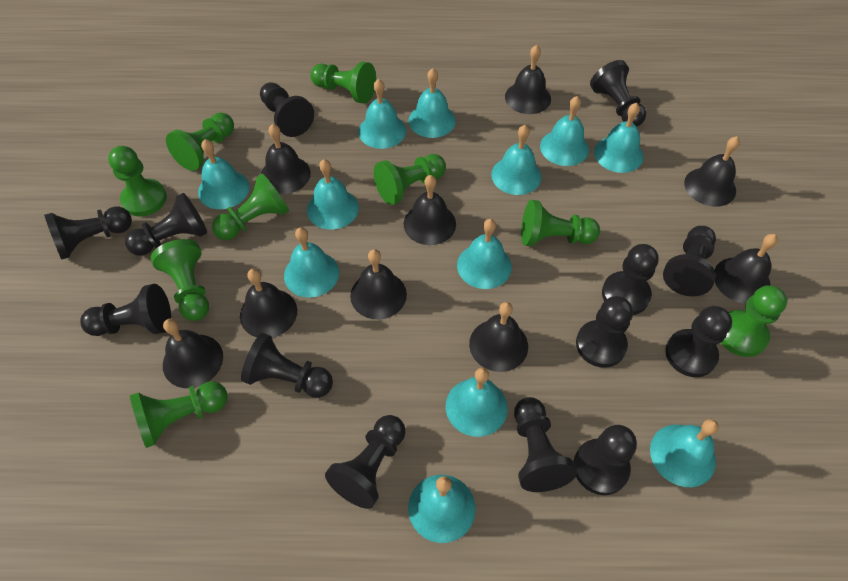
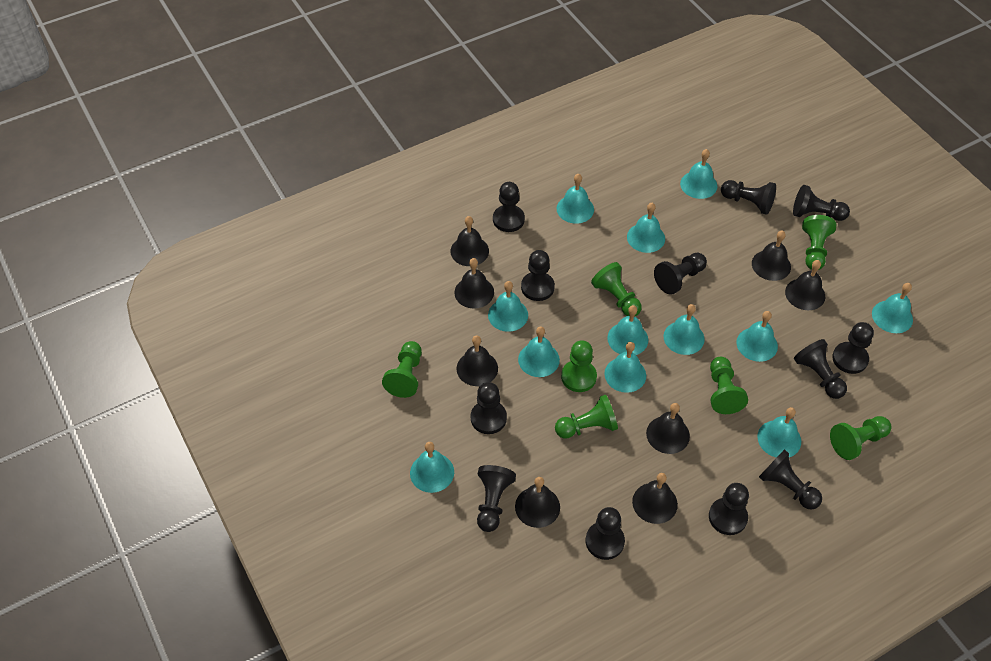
black bell: 9 -> 8
black pawn: 13 -> 12
green pawn: 9 -> 7

